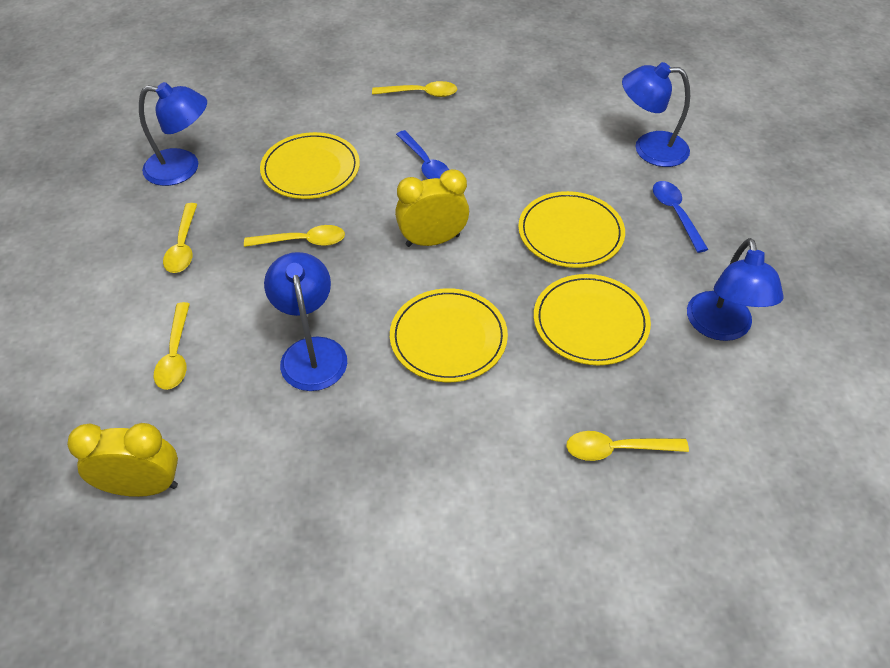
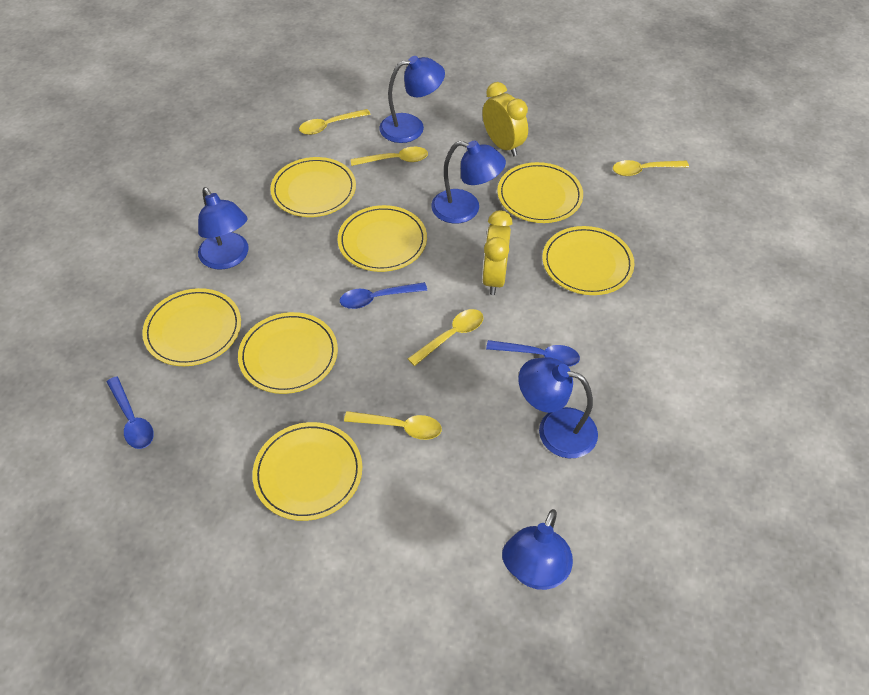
blue lamp: 4 -> 5
blue spoon: 2 -> 3
yellow plate: 4 -> 7

